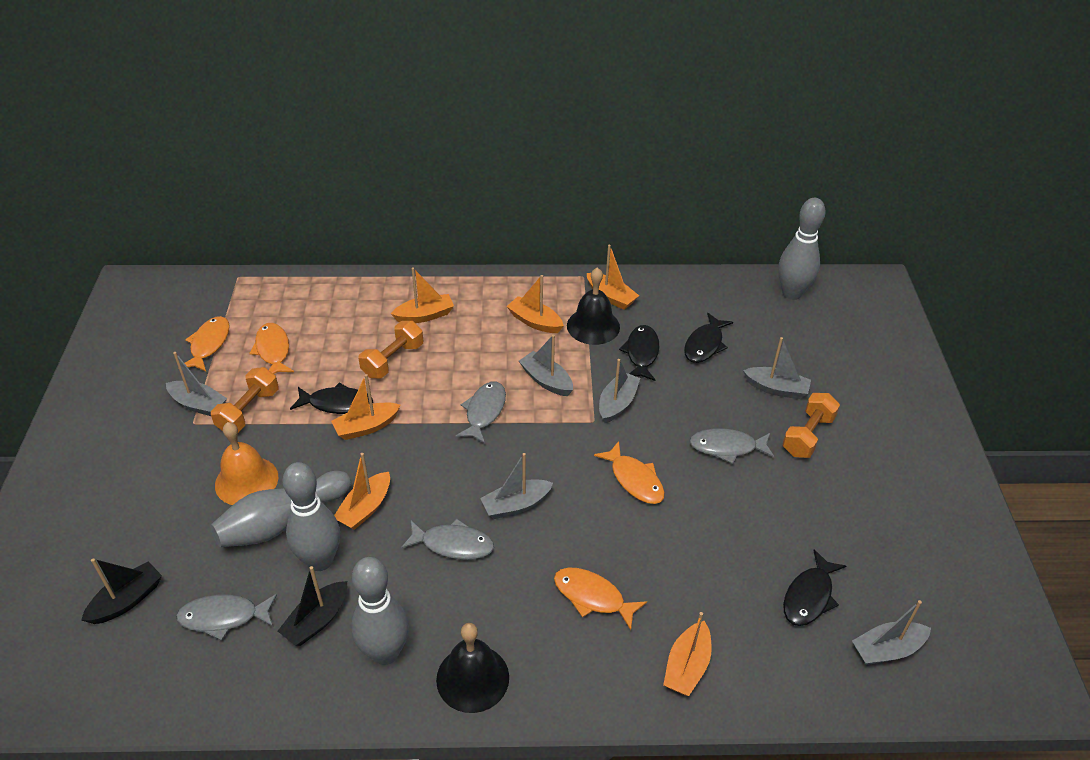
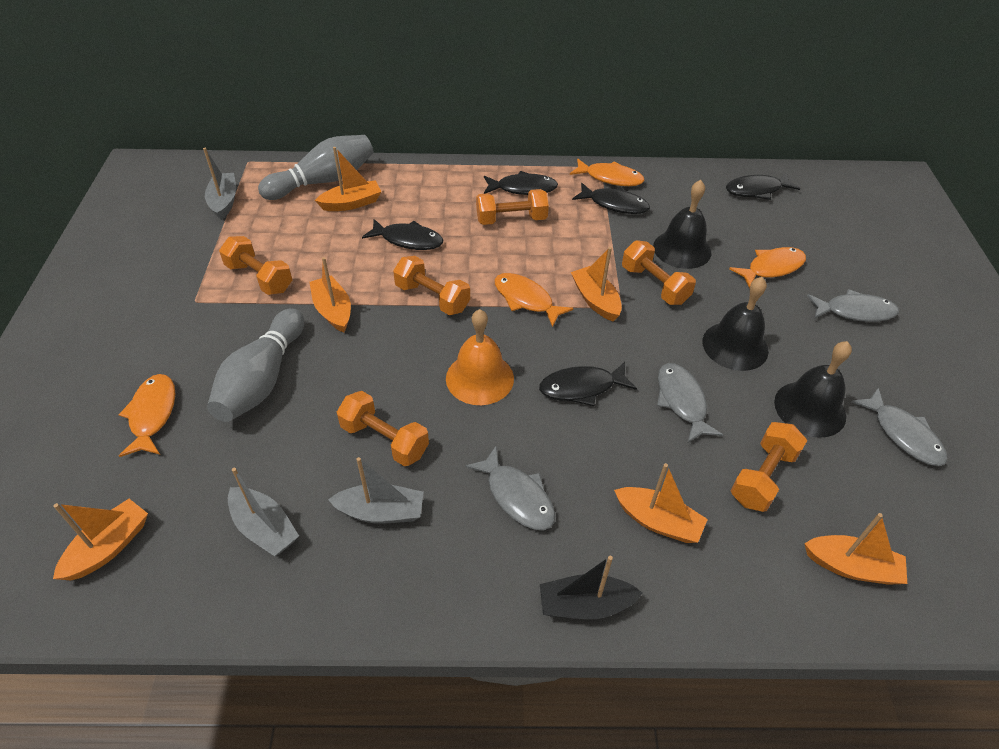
black bell: 2 -> 3
black boat: 2 -> 1
black fish: 4 -> 5
grey boat: 6 -> 3
grey bowling pin: 4 -> 2
orange dumbbell: 3 -> 6

